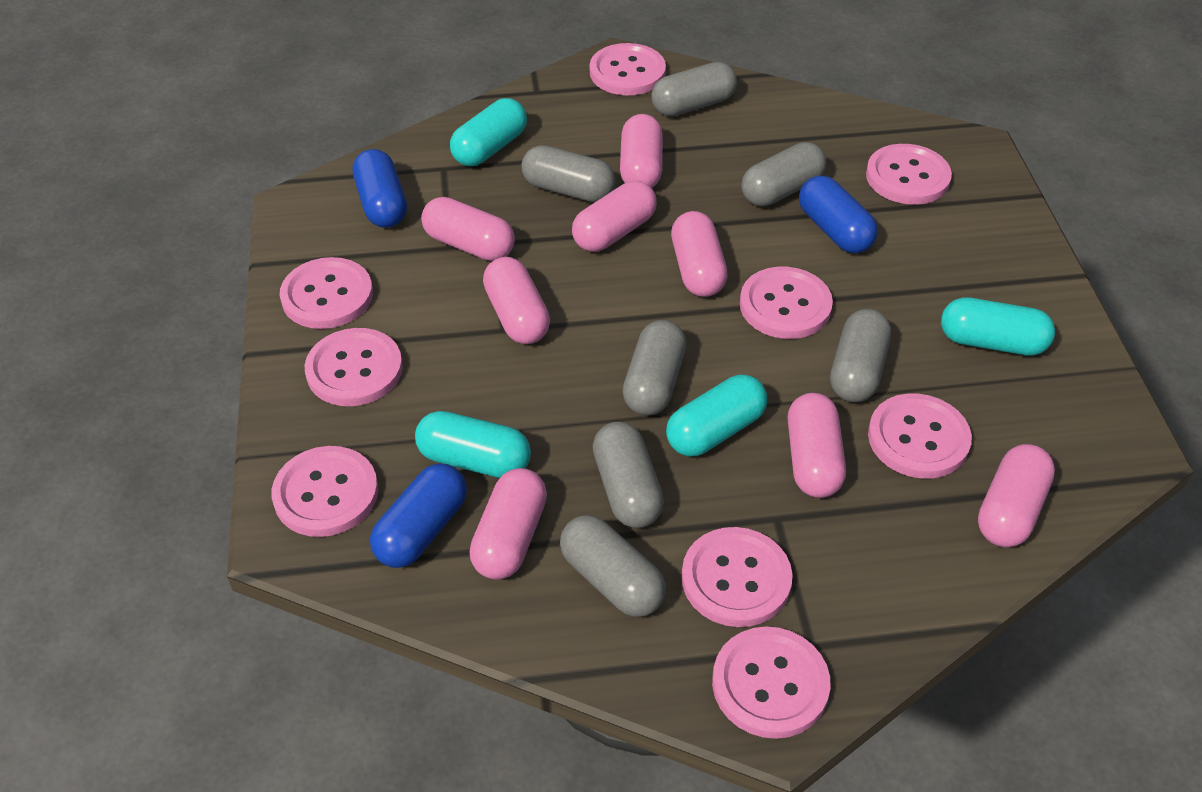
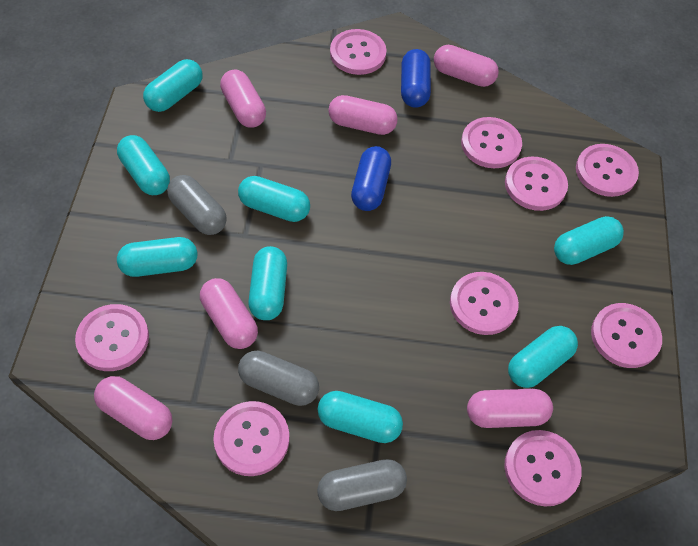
blue capsule: 3 -> 2
grey capsule: 7 -> 3
pink capsule: 8 -> 6
turquoise capsule: 4 -> 8

